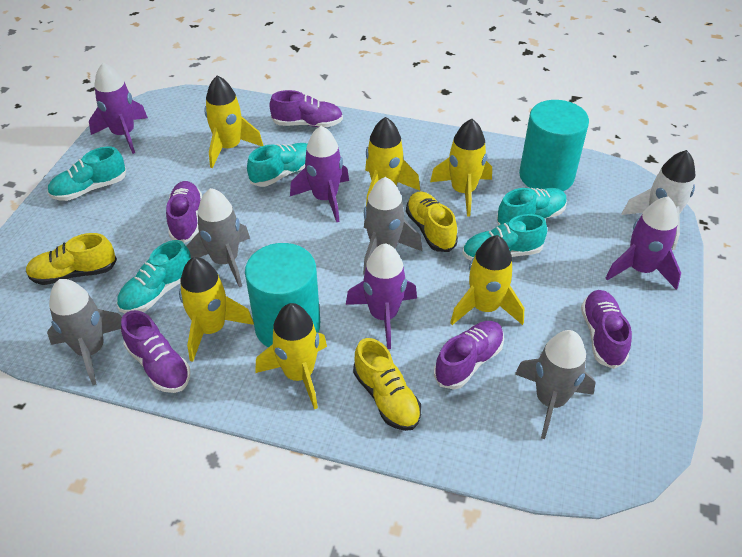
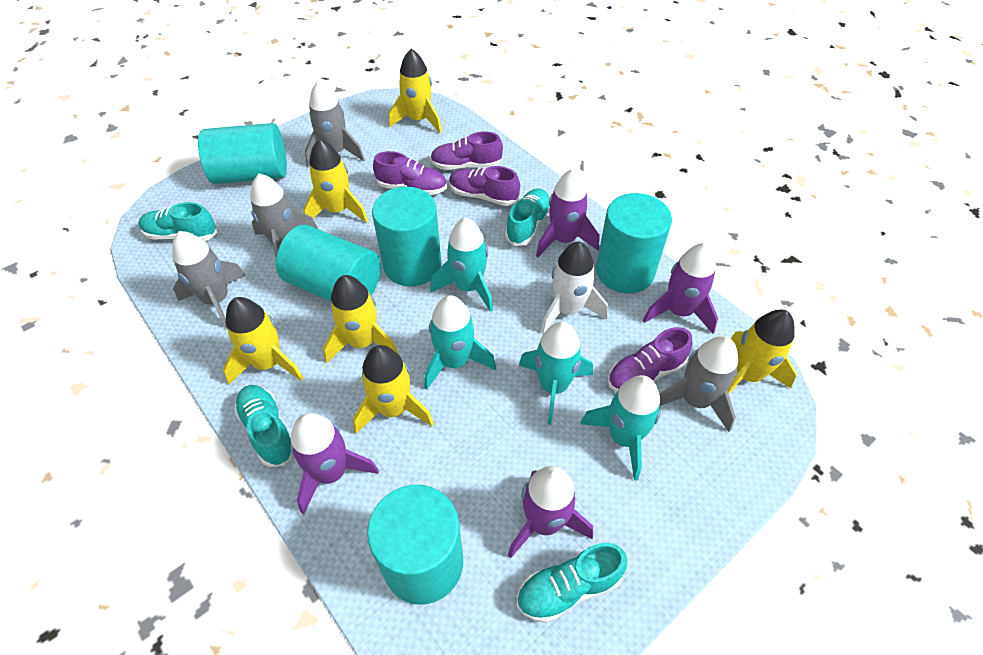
purple shoe: 5 -> 4
turquoise cylinder: 2 -> 5
turquoise rocket: 0 -> 4
turquoise shoe: 5 -> 4
yellow shoe: 3 -> 0

